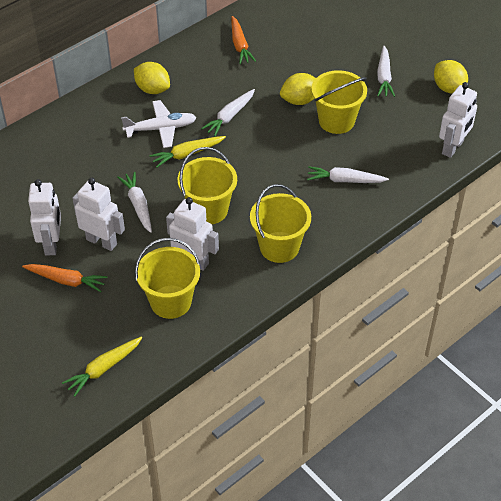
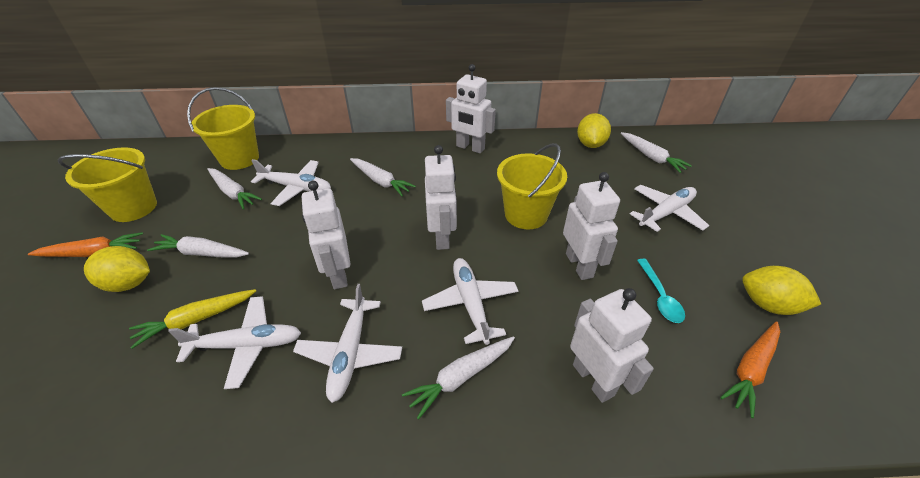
turquoise spoon: 0 -> 1
white carrot: 4 -> 5
white plane: 1 -> 5
white robot: 4 -> 5
yellow bucket: 4 -> 3
yellow carrot: 2 -> 1

